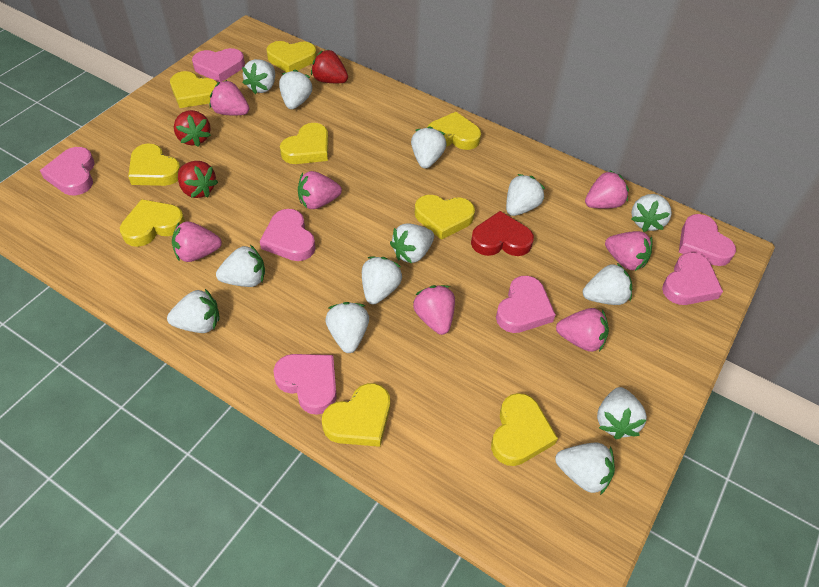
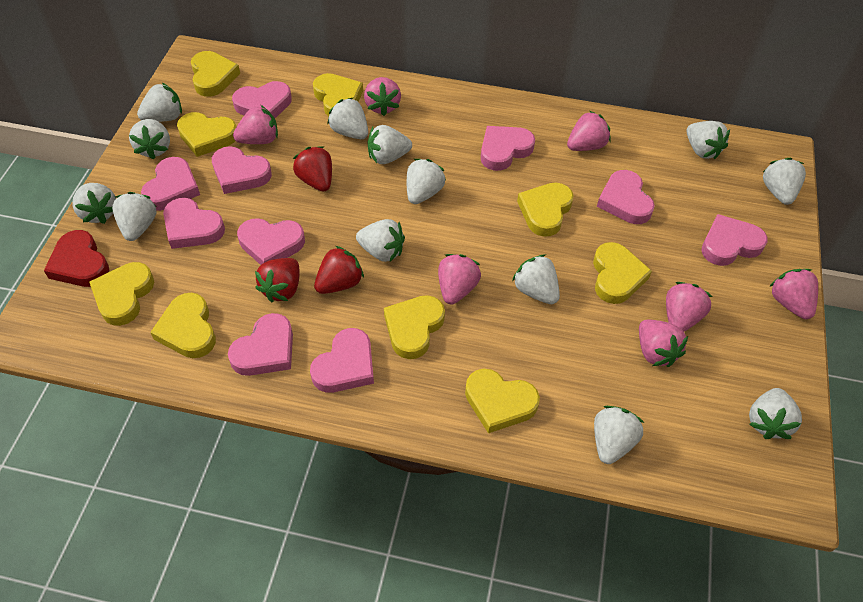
pink heart: 7 -> 10

